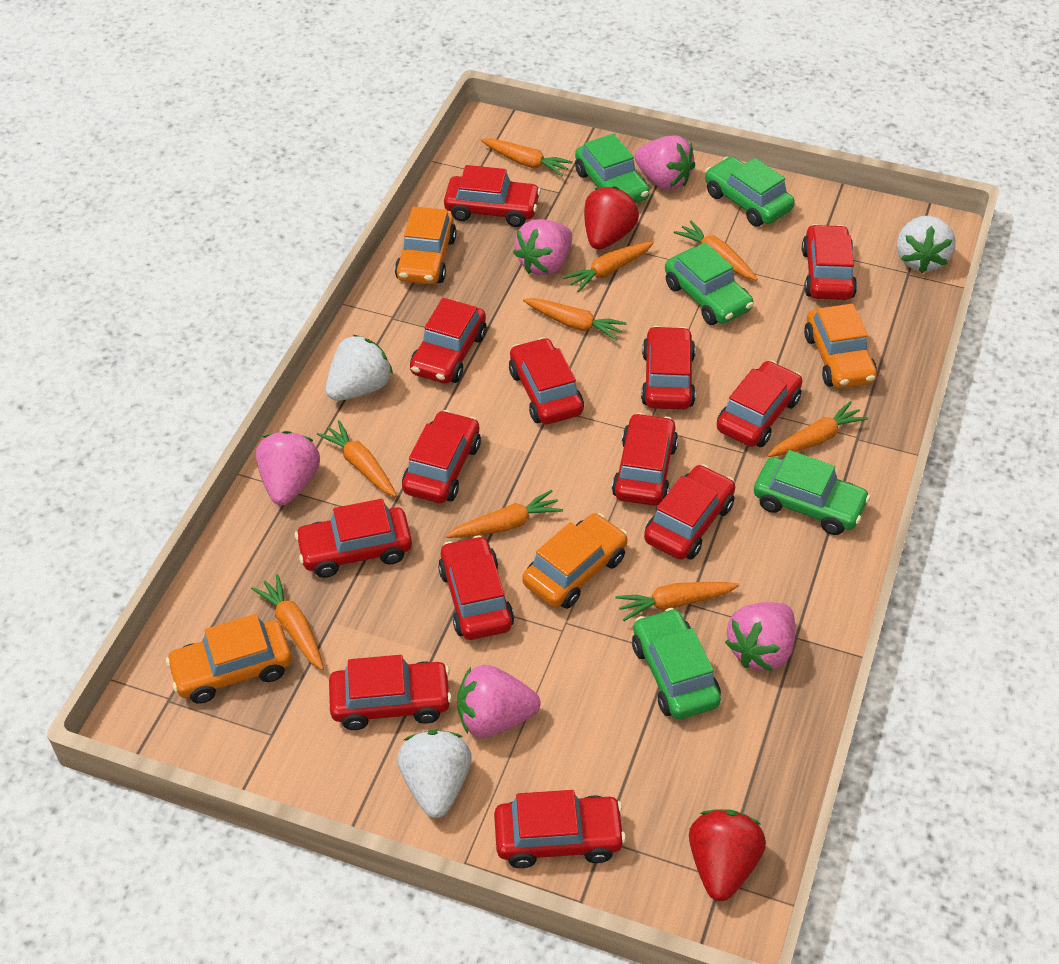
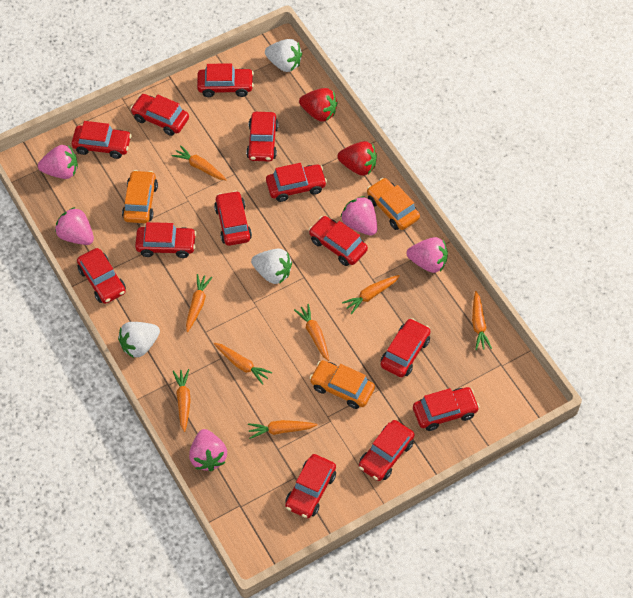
green car: 5 -> 0
orange car: 4 -> 3
orange carrot: 9 -> 8

